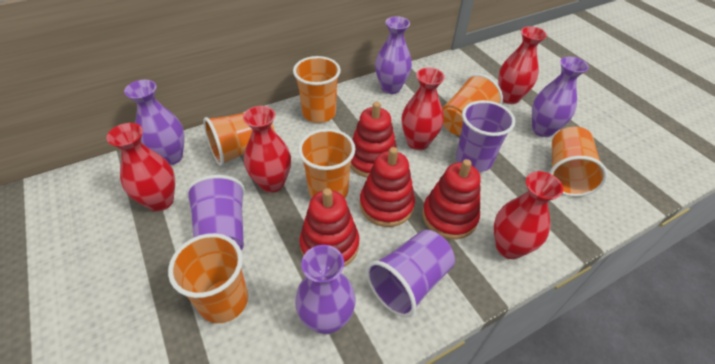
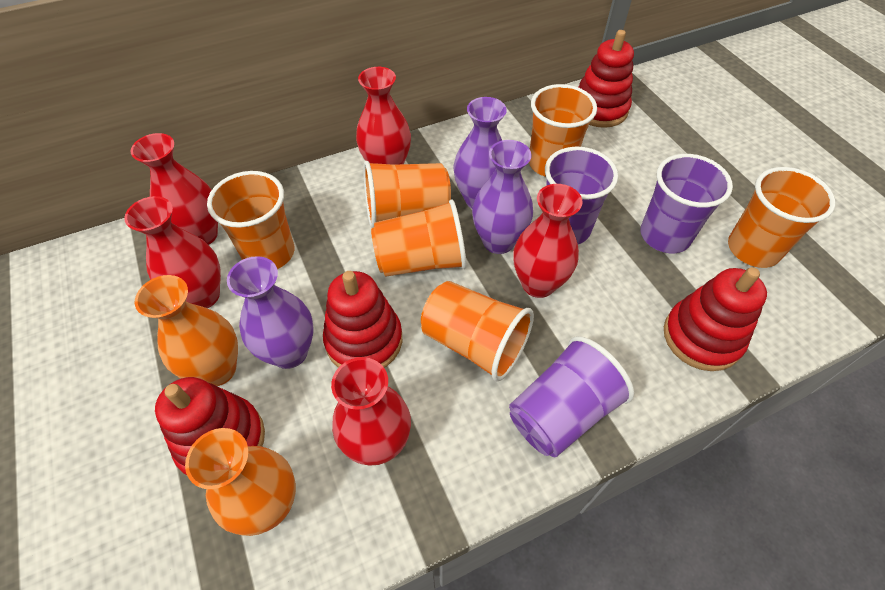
orange vase: 0 -> 2
purple vase: 4 -> 3

